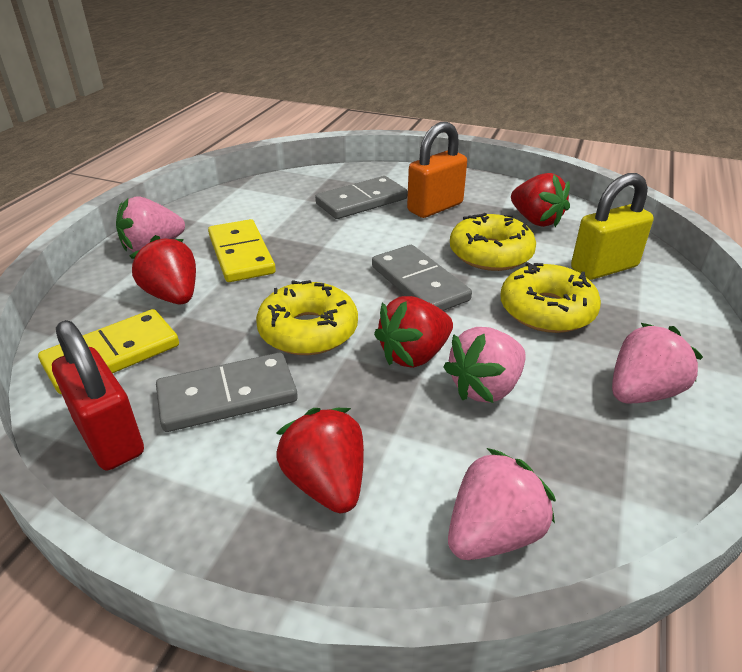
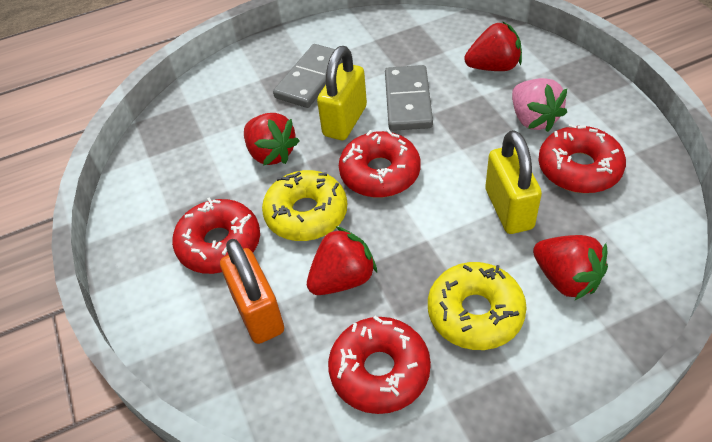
grey domino: 3 -> 2
pink strawberry: 4 -> 1
red donut: 0 -> 4
red padlock: 1 -> 0
yellow domino: 2 -> 0
yellow donut: 3 -> 2
yellow padlock: 1 -> 2

